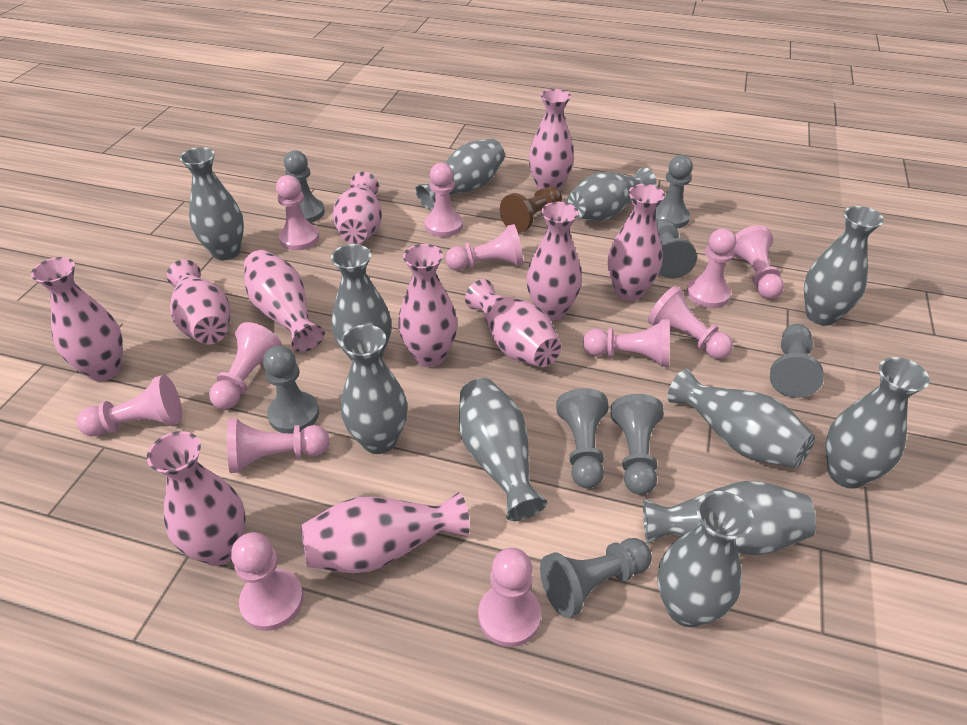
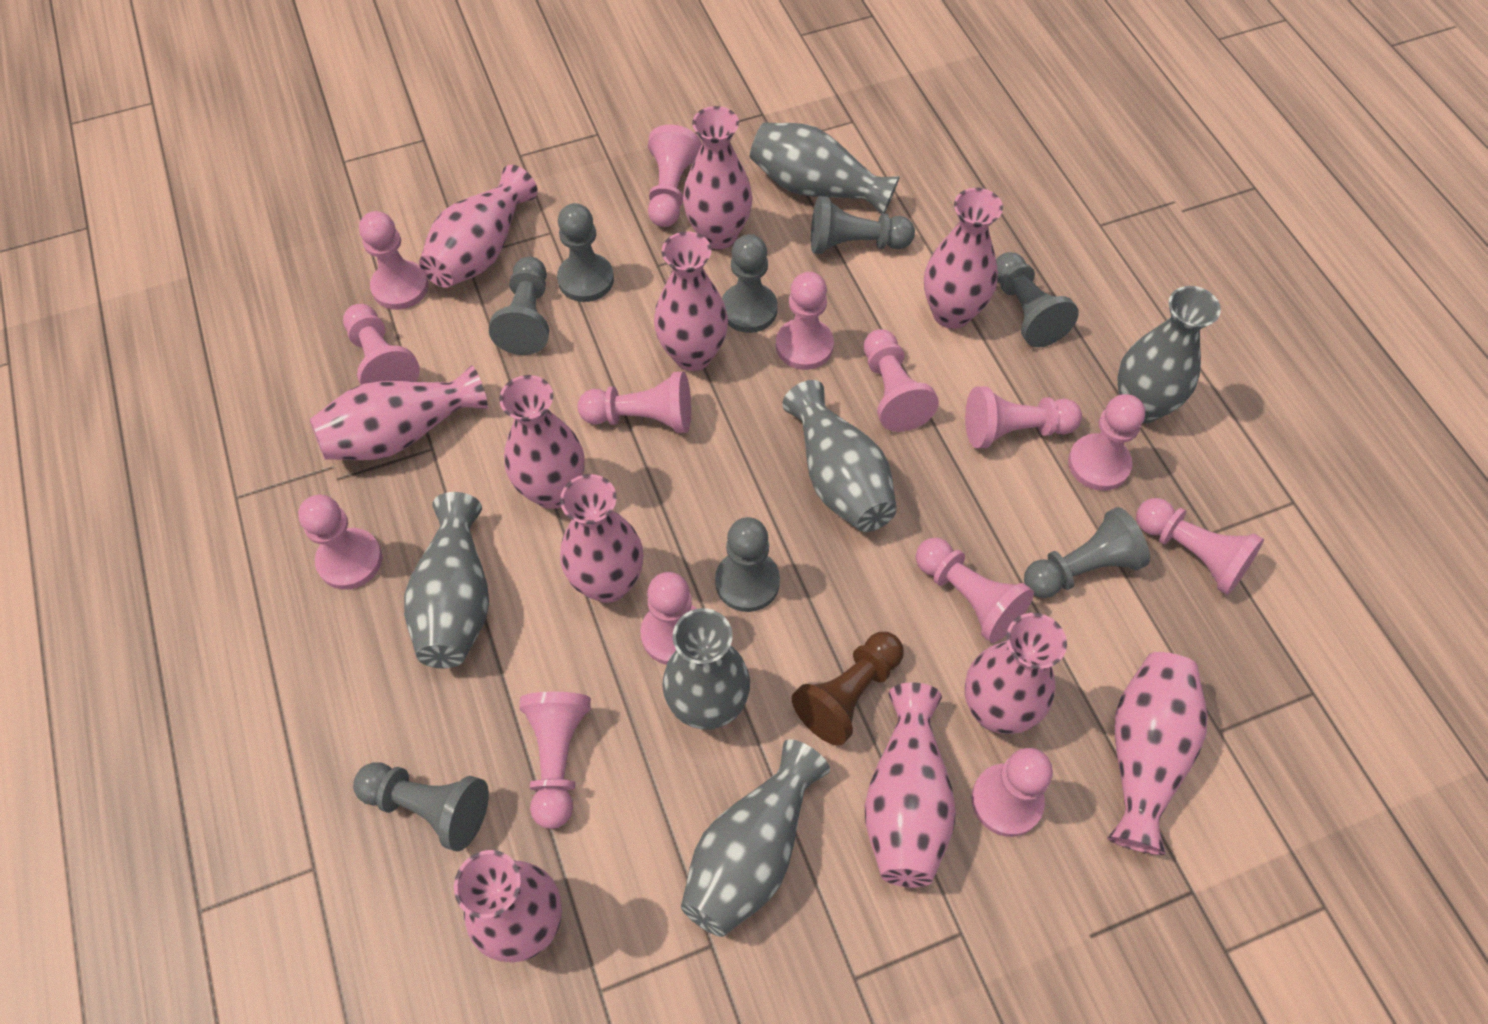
grey vase: 11 -> 6
pink pawn: 12 -> 14

